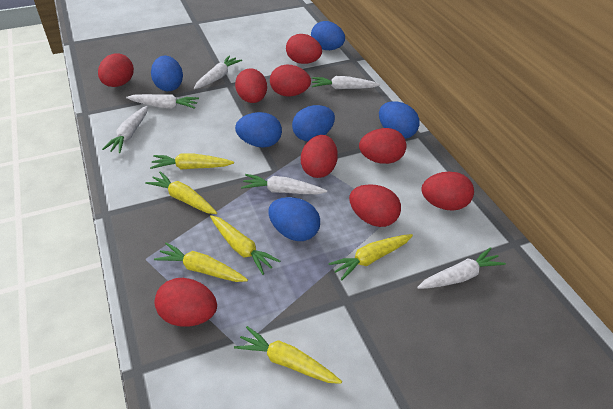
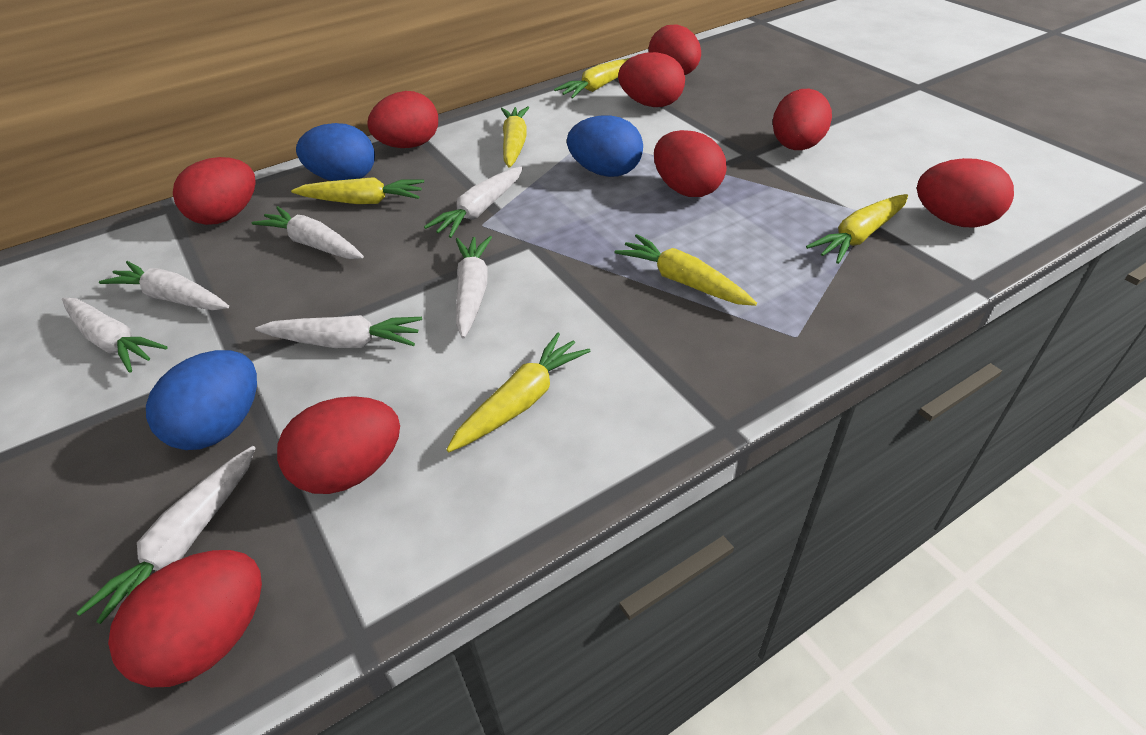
blue egg: 6 -> 3
white carrot: 6 -> 7

